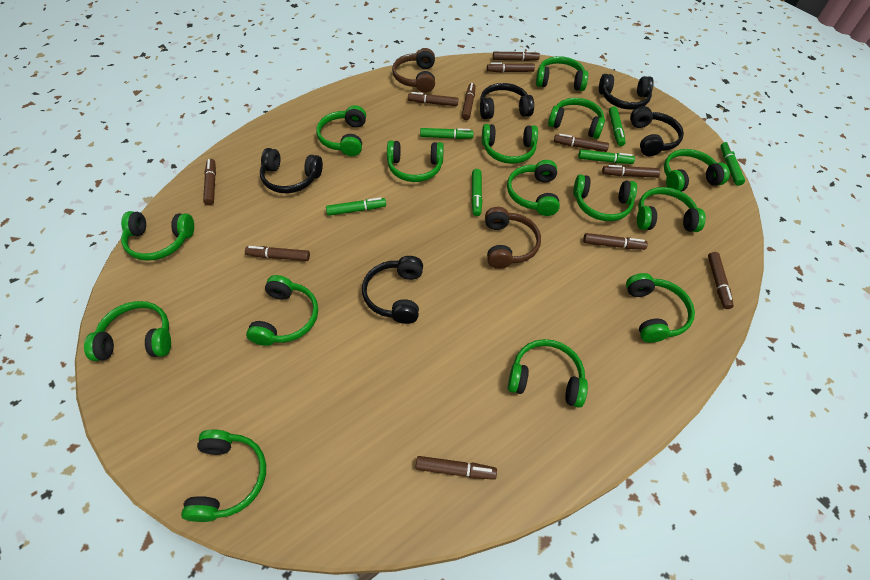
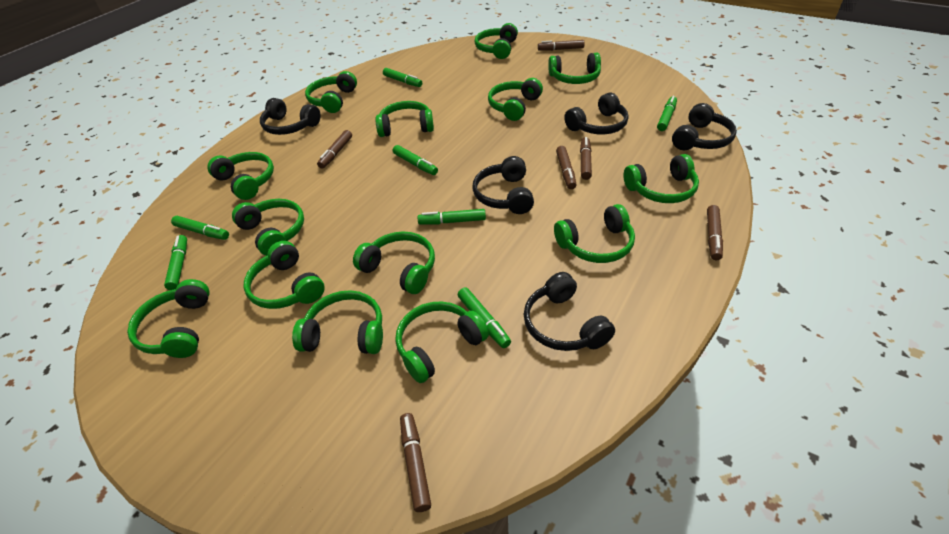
brown headphones: 2 -> 0
brown marker: 11 -> 6
green headphones: 15 -> 14
green marker: 6 -> 7

